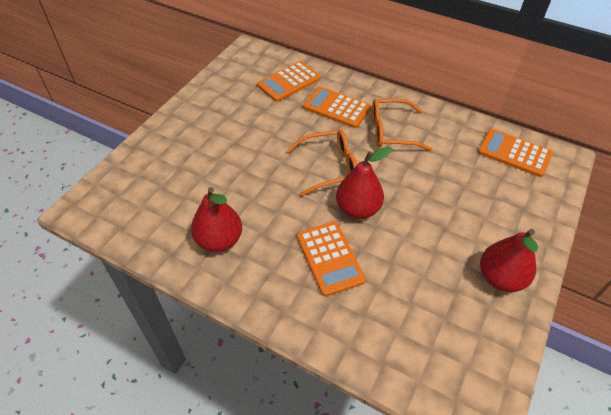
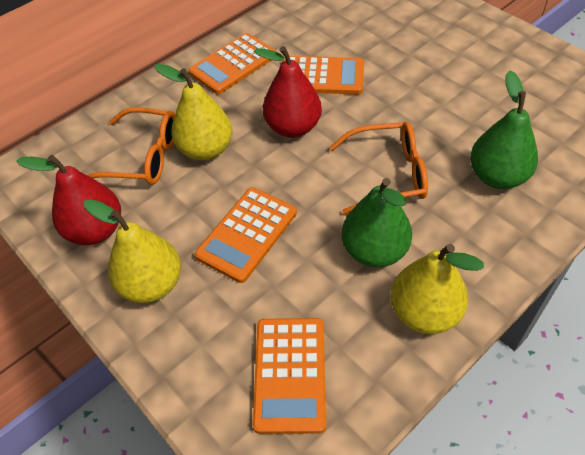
green pear: 0 -> 2
red pear: 3 -> 2
yellow pear: 0 -> 3

